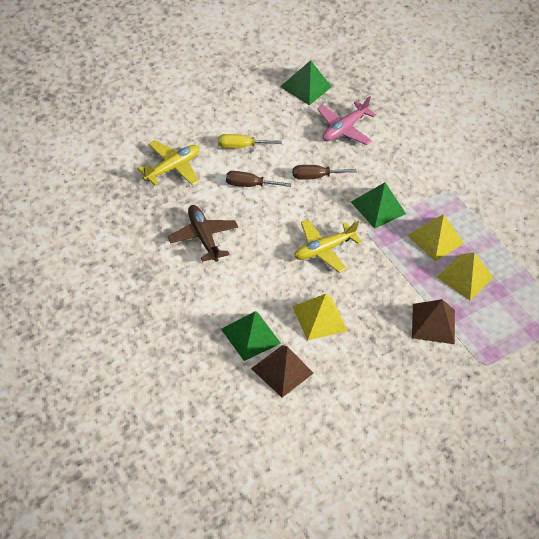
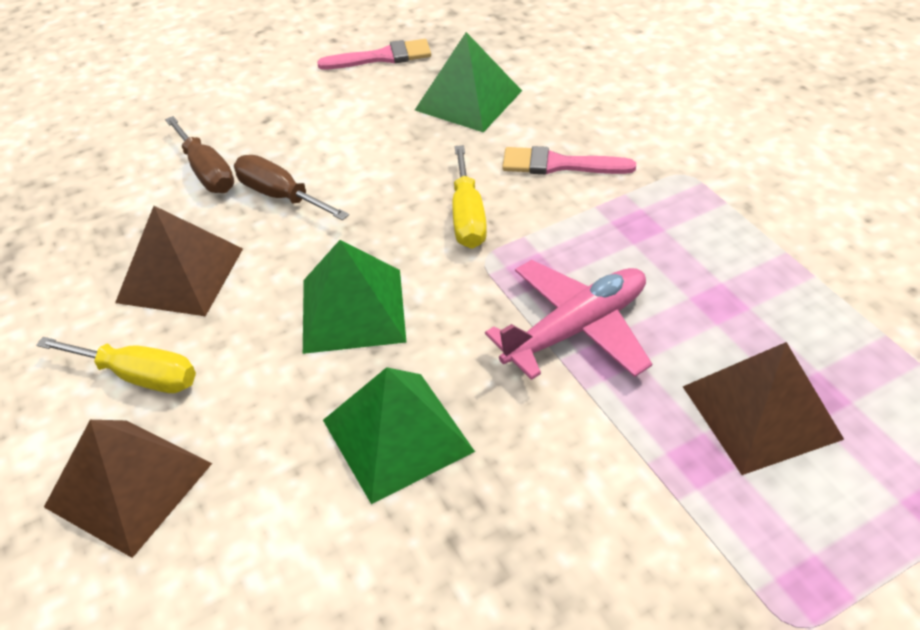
brown plane: 1 -> 0
brown pyramid: 2 -> 3
pink brush: 0 -> 2
yellow plane: 2 -> 0
yellow pyramid: 3 -> 0
yellow screwdriver: 1 -> 2

